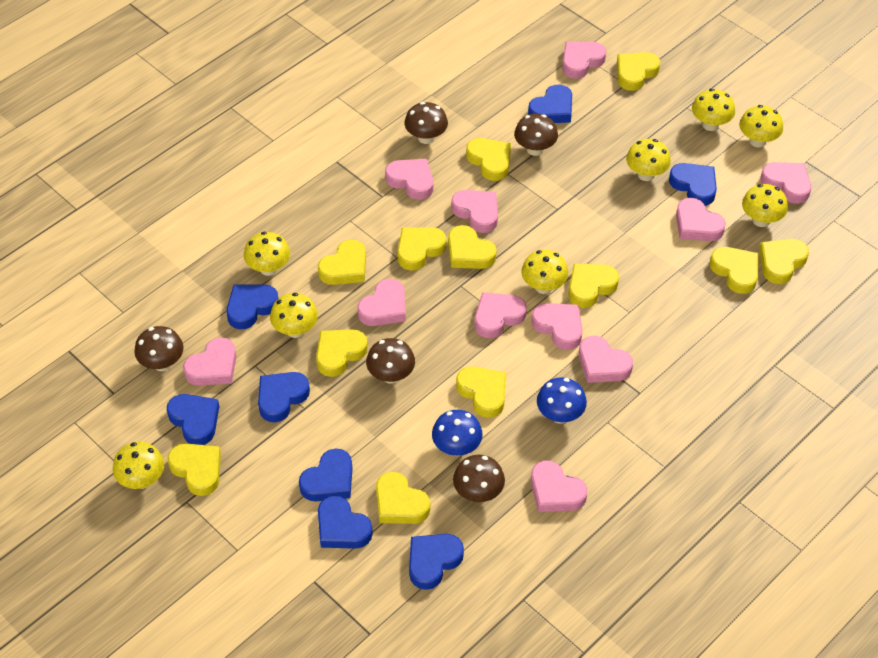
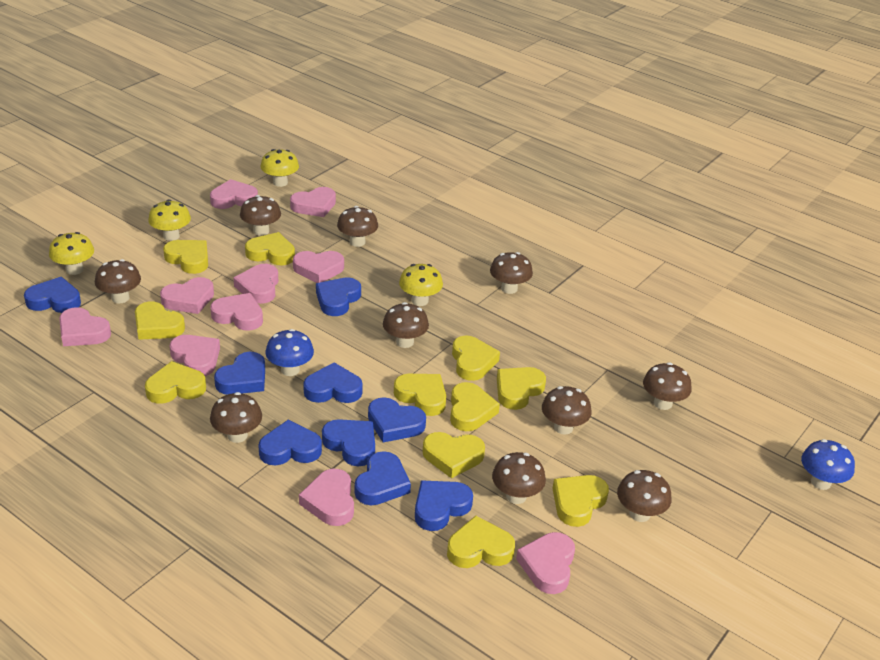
blue heart: 8 -> 9
brown mushroom: 5 -> 10
pink heart: 11 -> 10
yellow heart: 12 -> 11
yellow mushroom: 8 -> 4

